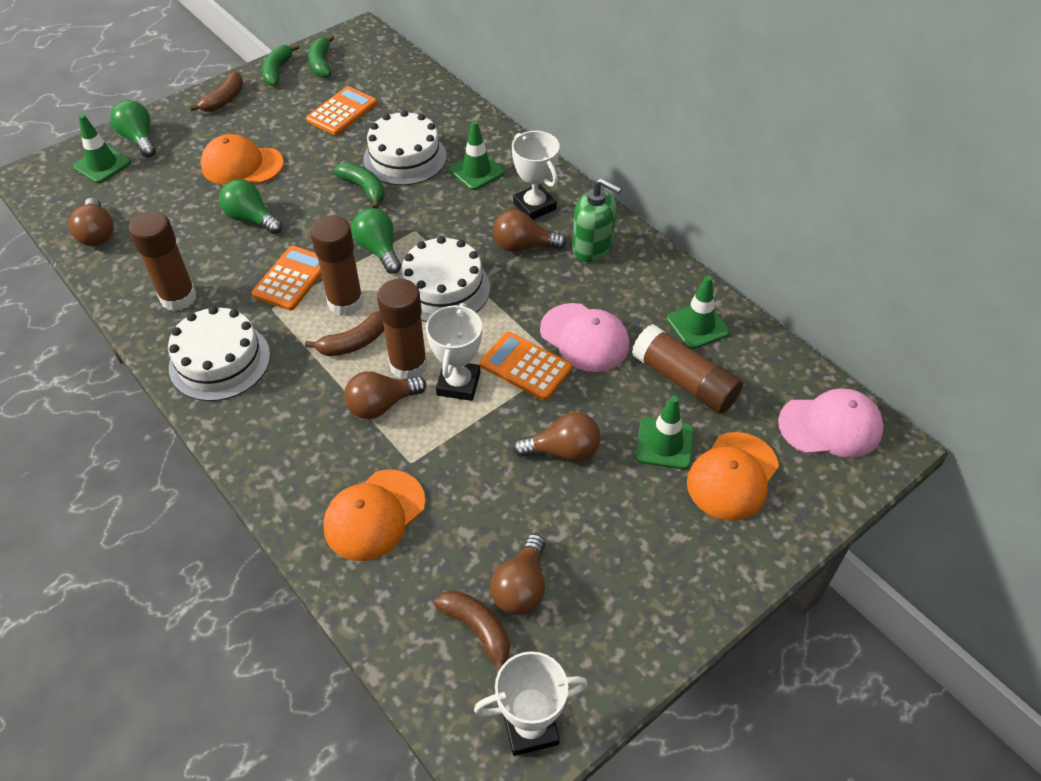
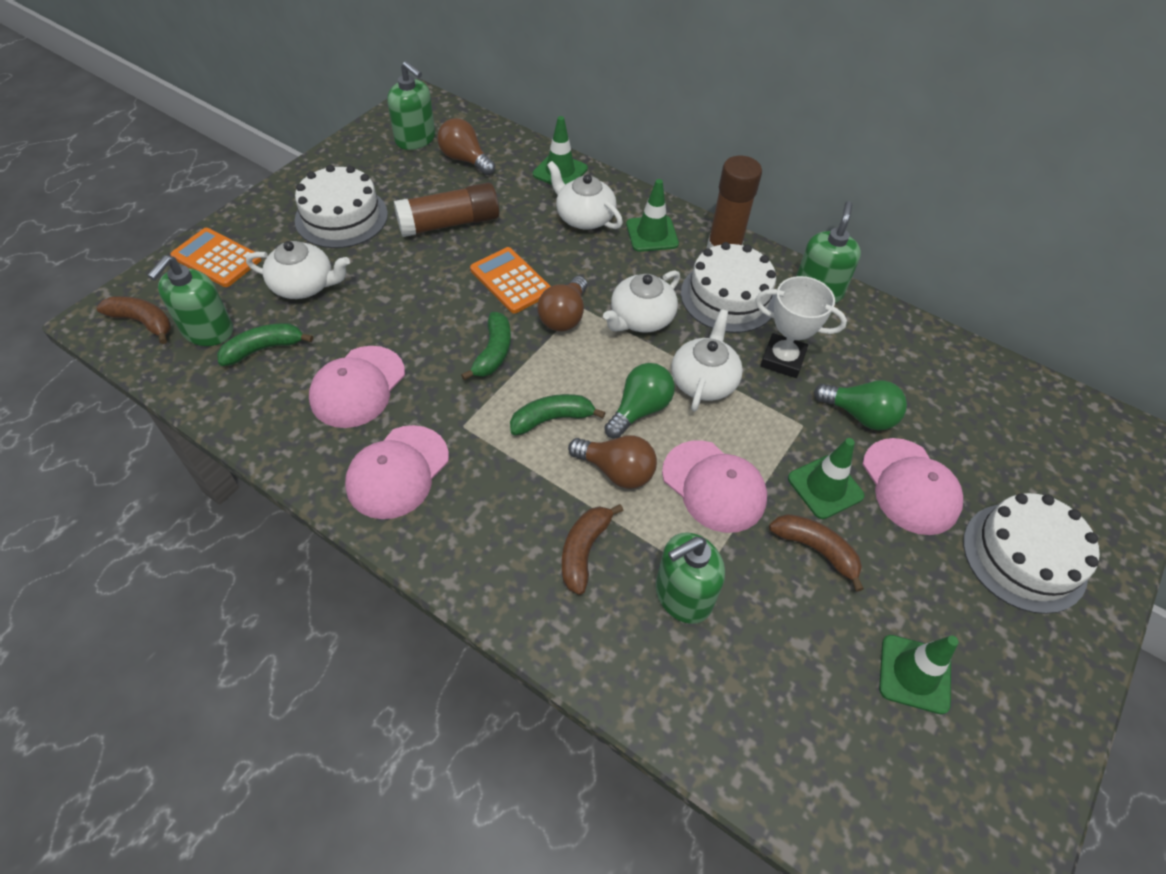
brown glue stick: 4 -> 2
brown light bulb: 5 -> 3
green light bulb: 3 -> 2
green soap dispenser: 1 -> 4
orange calculator: 3 -> 2
orange cap: 3 -> 0
pink cap: 2 -> 4
white teapot: 0 -> 4
white trophy: 3 -> 1

